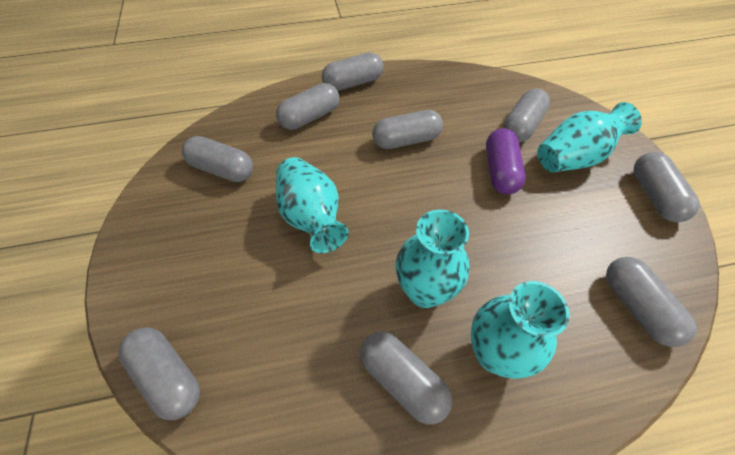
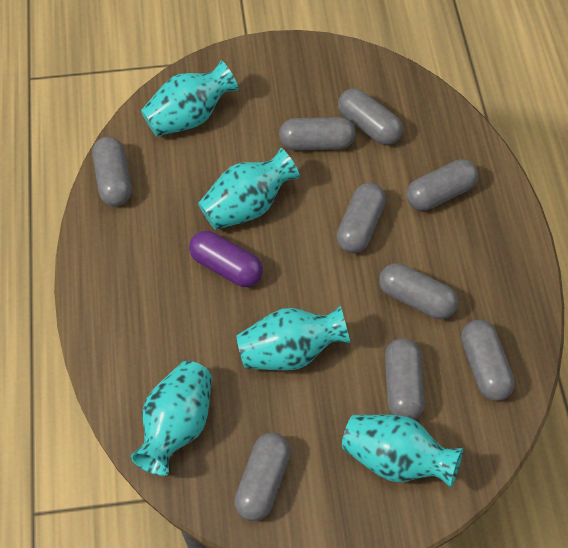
turquoise vase: 4 -> 5

